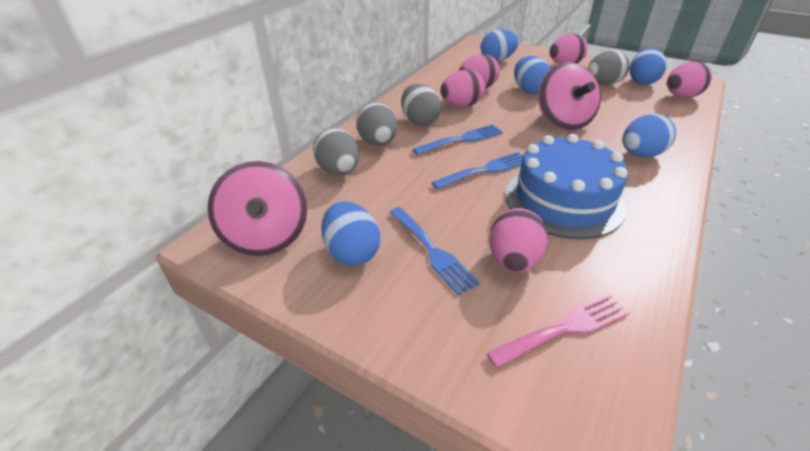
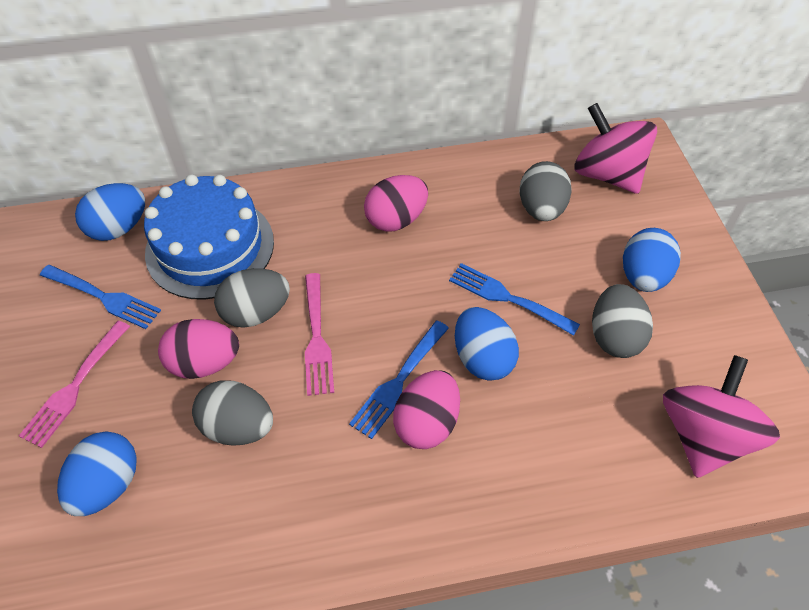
blue egg: 5 -> 4
pink egg: 5 -> 3
pink fork: 1 -> 2

